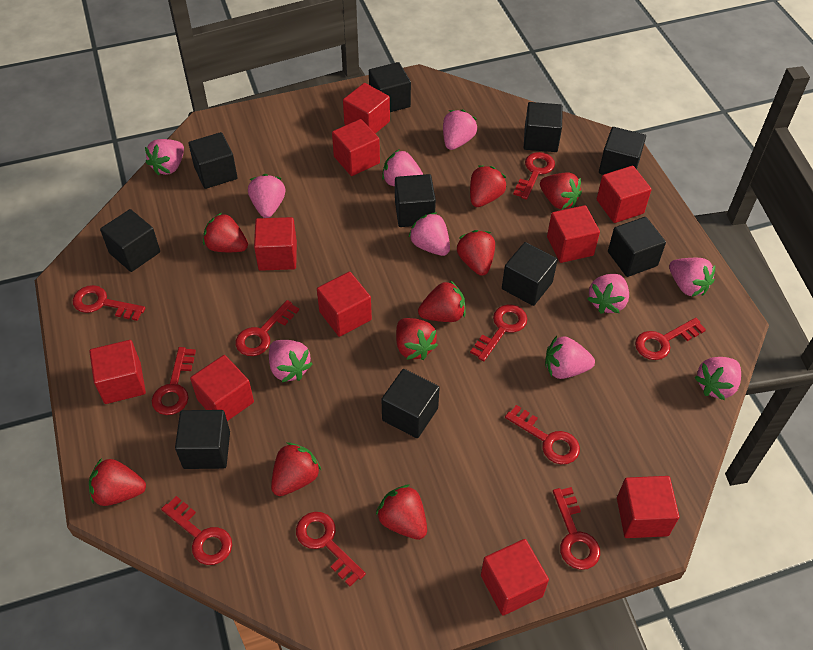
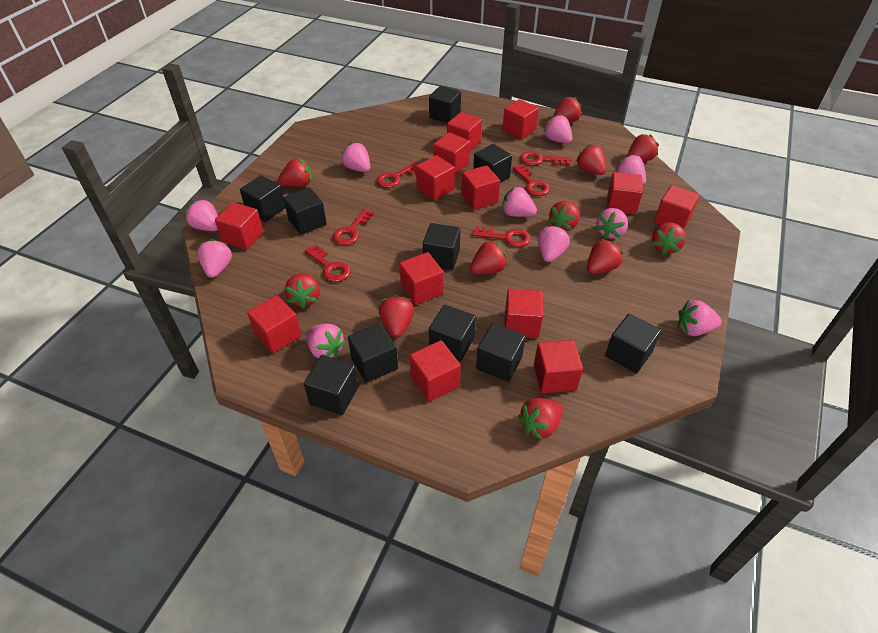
red cube: 10 -> 13
red key: 10 -> 6
red strawberry: 9 -> 11

